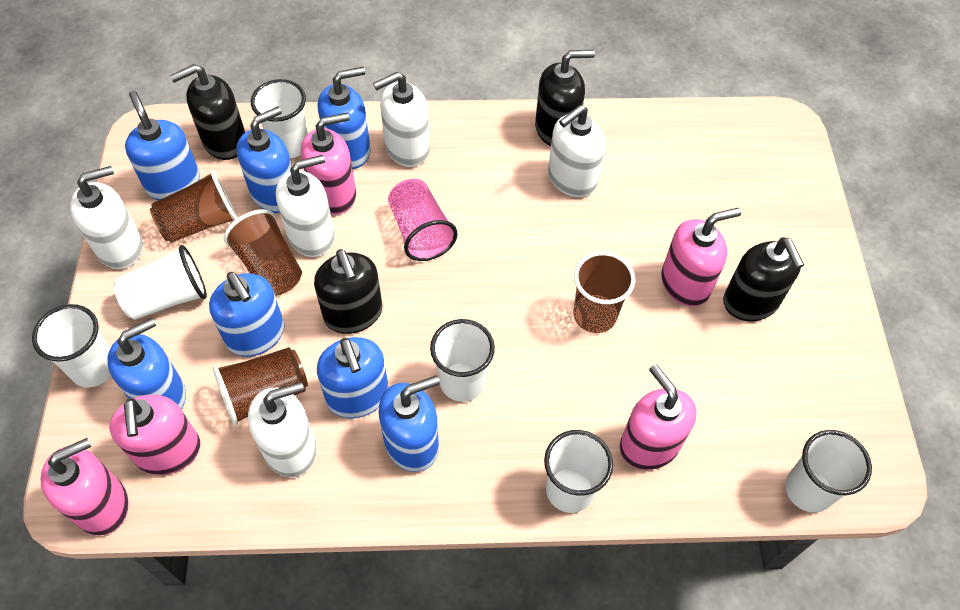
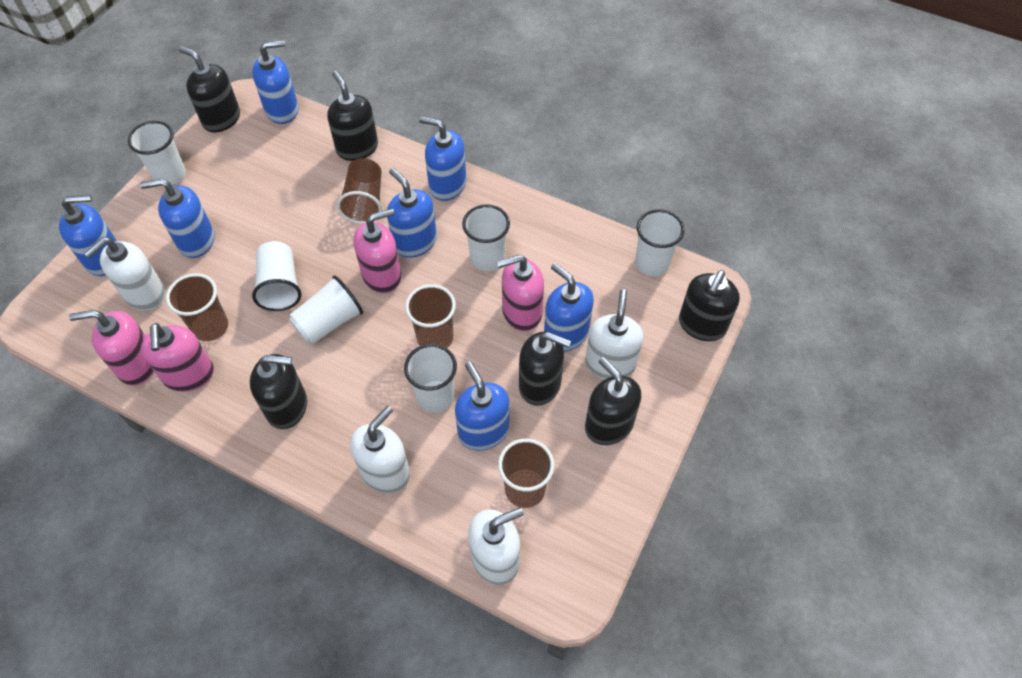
black soap dispenser: 4 -> 6
pink cup: 1 -> 0
pink soap dispenser: 5 -> 4
white soap dispenser: 5 -> 4

